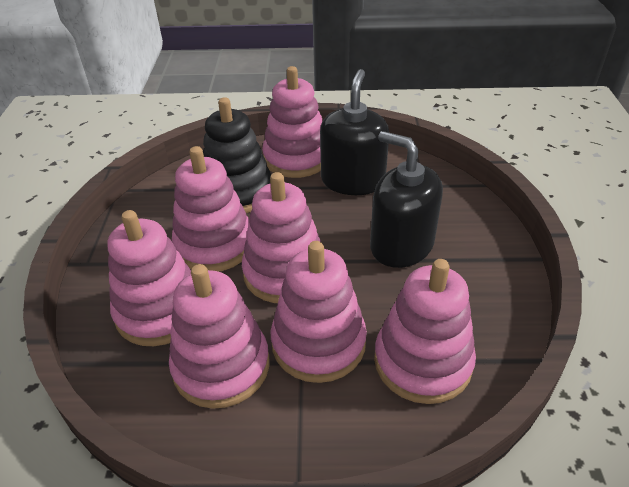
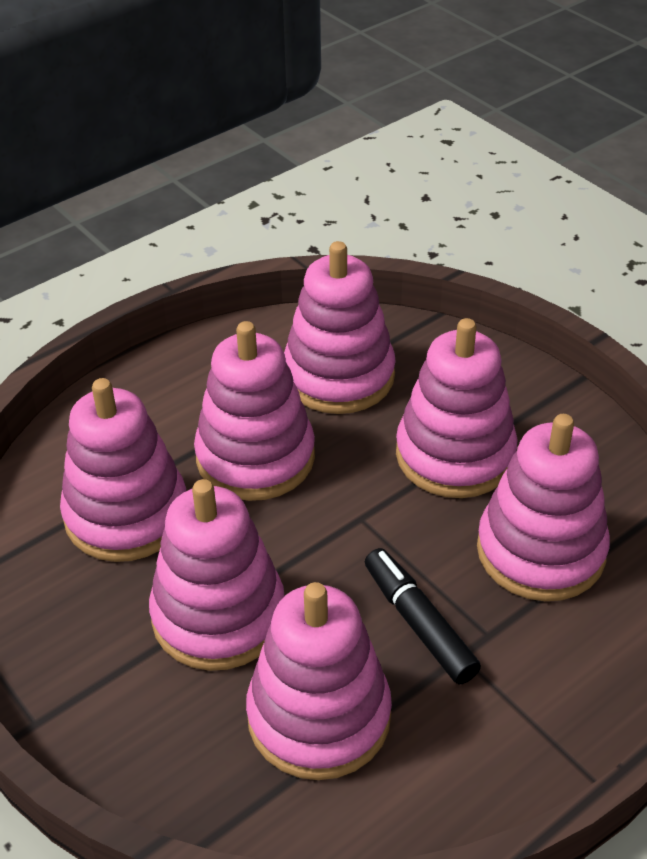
black marker: 0 -> 1
black soap dispenser: 2 -> 0
black stacking toy: 1 -> 0

